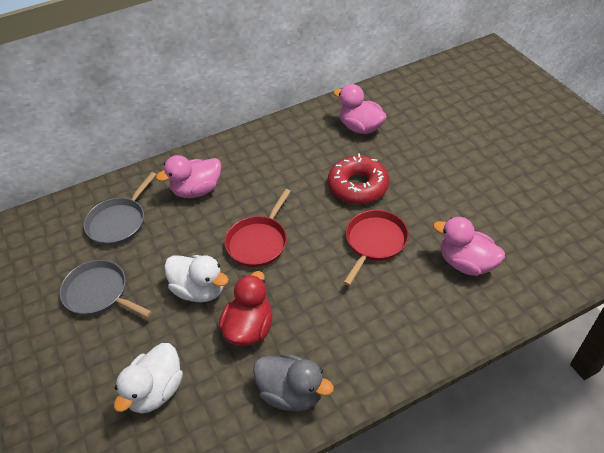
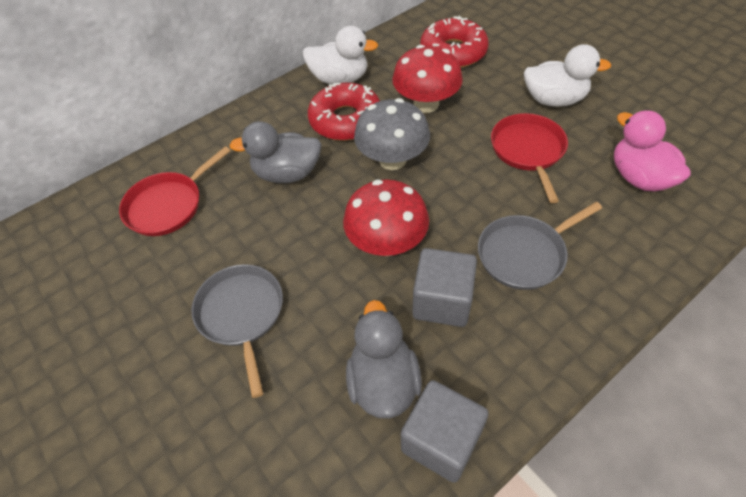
grey cube: 0 -> 2
grey duck: 1 -> 2
grey mushroom: 0 -> 1
pink duck: 3 -> 1
red donut: 1 -> 2
red duck: 1 -> 0
red mushroom: 0 -> 2

